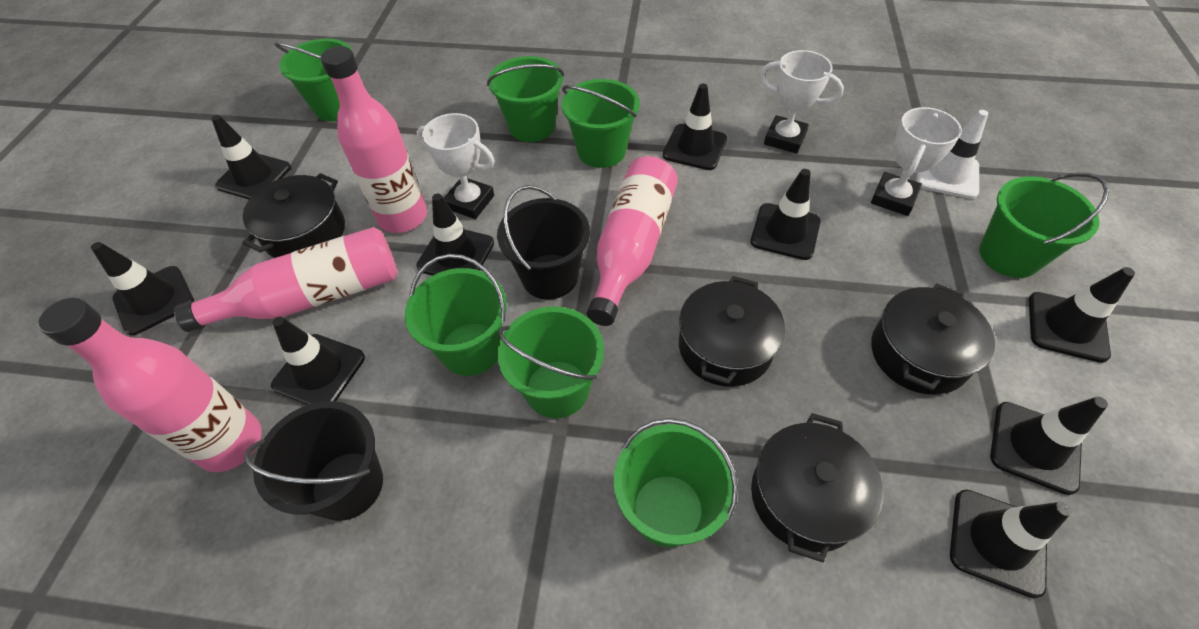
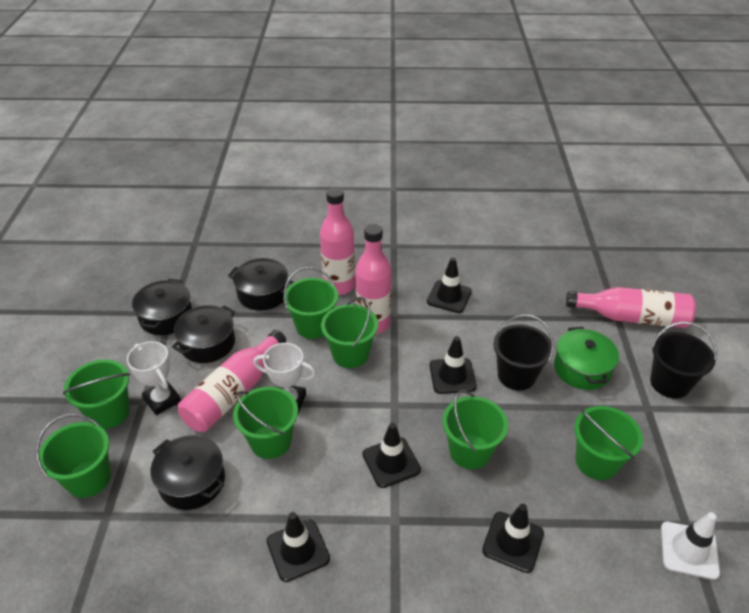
black traffic cone: 9 -> 5
green pot: 0 -> 1
white trophy: 3 -> 2

